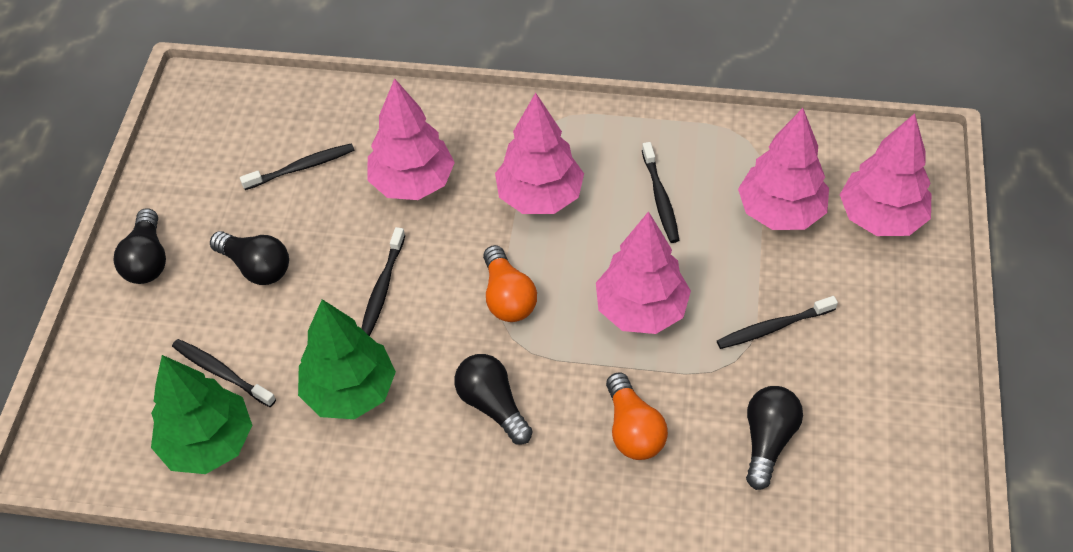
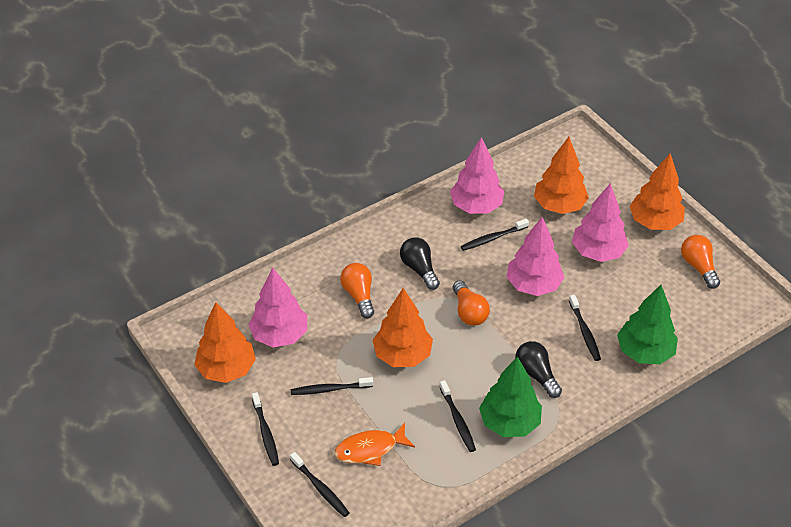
black light bulb: 4 -> 2
black toothbrush: 5 -> 6
orange fish: 0 -> 1
orange light bulb: 2 -> 3
orange tree: 0 -> 4
pink tree: 5 -> 4

